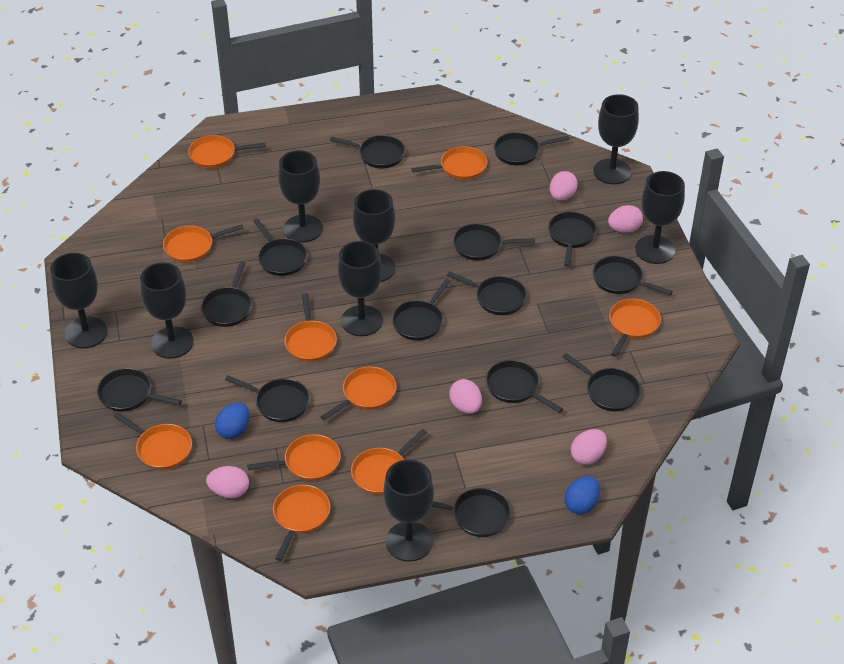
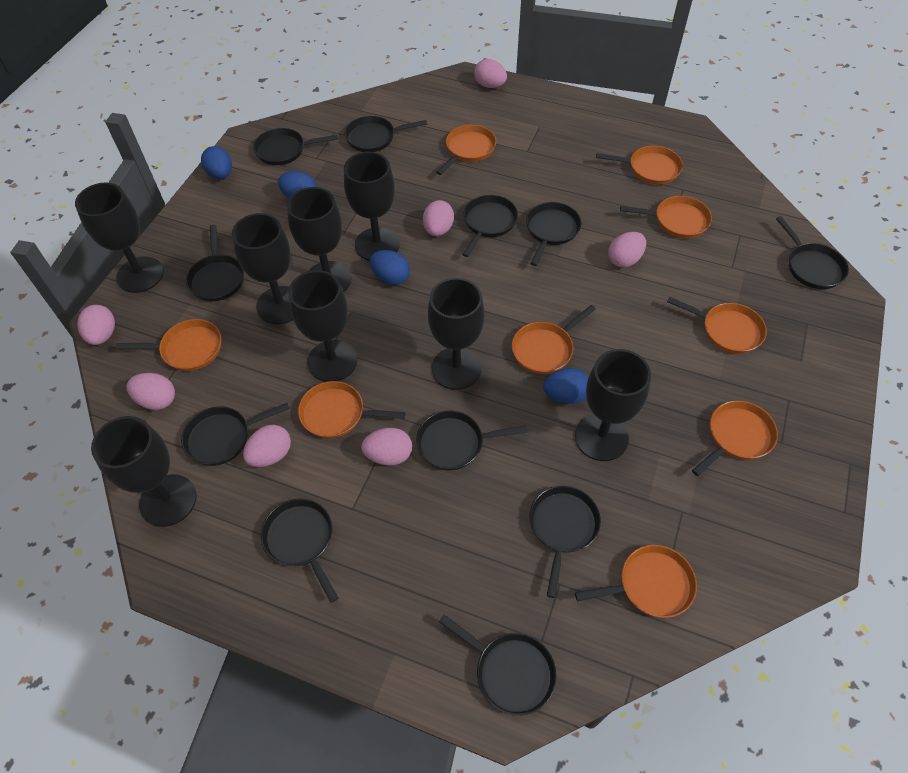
black pan: 14 -> 11
blue egg: 2 -> 4
orange pan: 10 -> 9
pink egg: 5 -> 7

